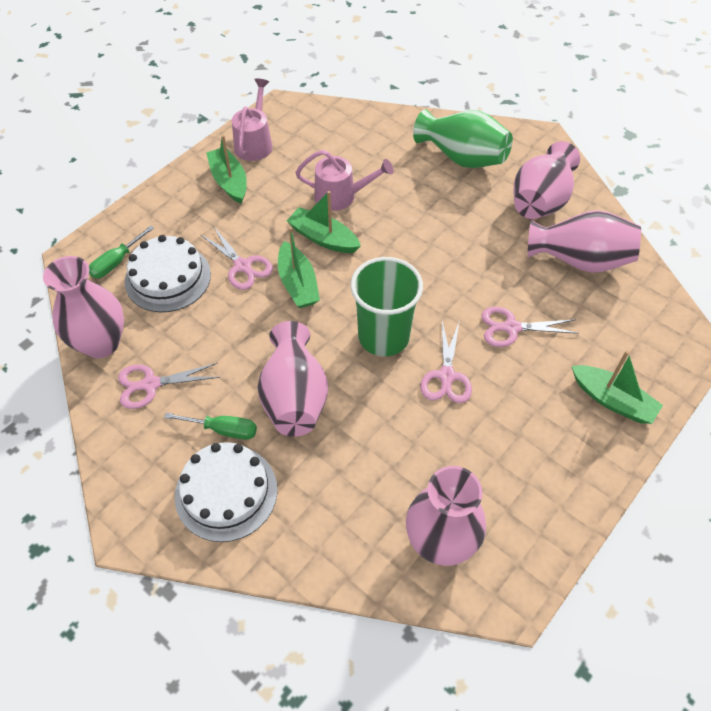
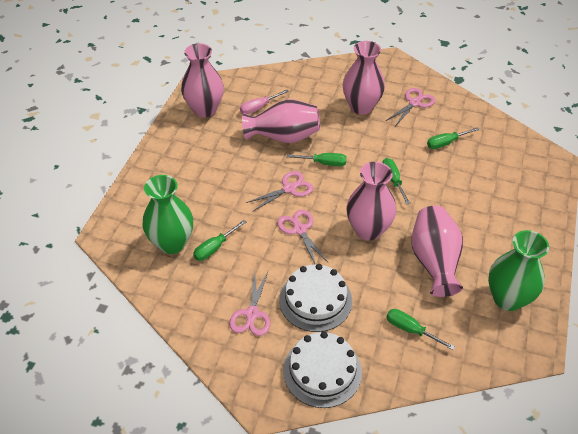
green boat: 4 -> 0
green cup: 1 -> 0
green screwdriver: 2 -> 5
green vase: 1 -> 2
pink screwdriver: 0 -> 1
pink watering can: 2 -> 0

